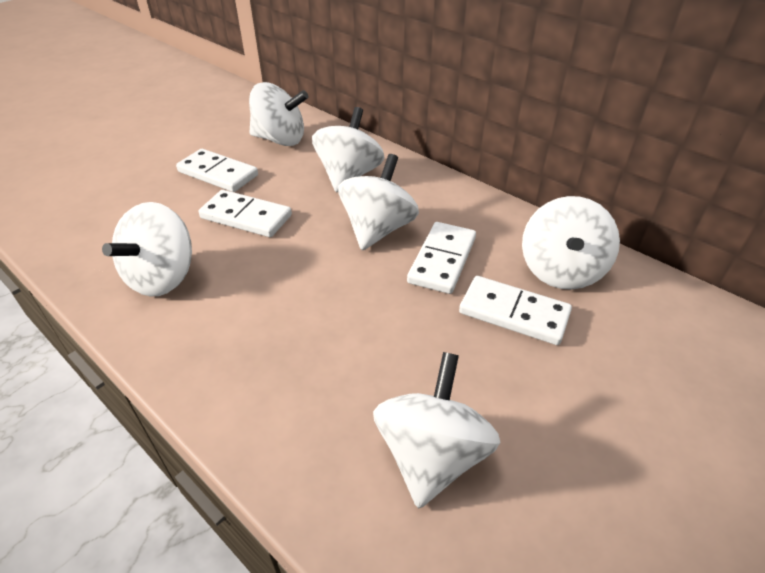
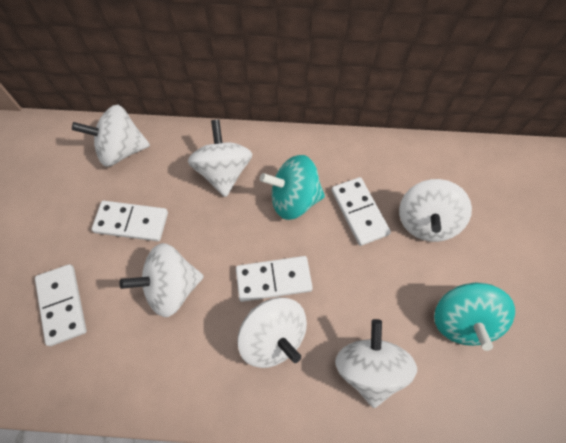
turquoise spinning top: 0 -> 2

